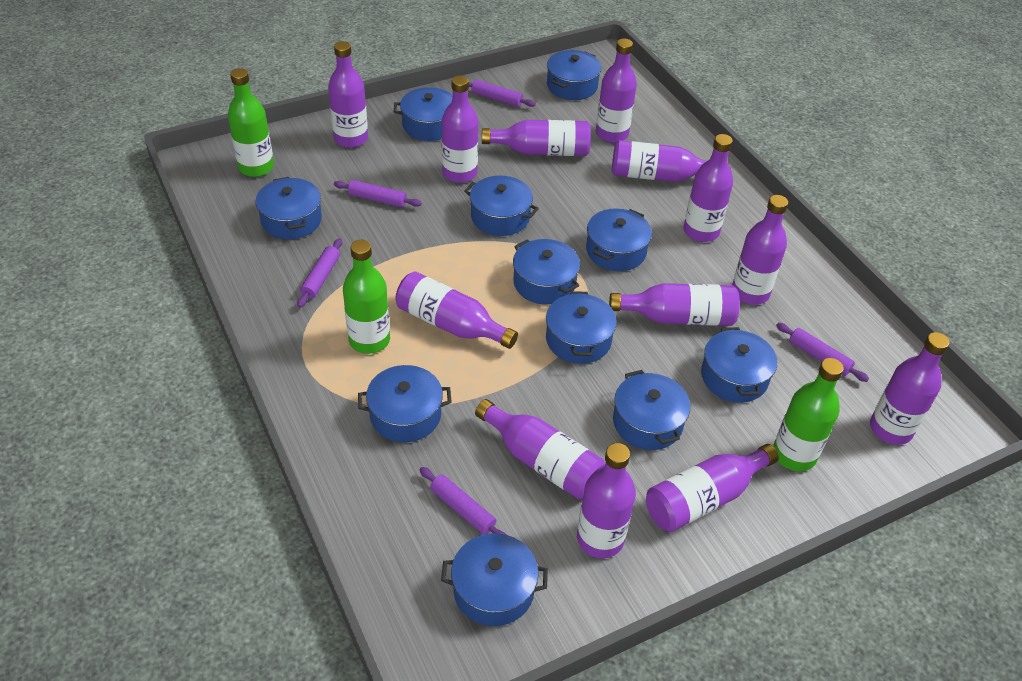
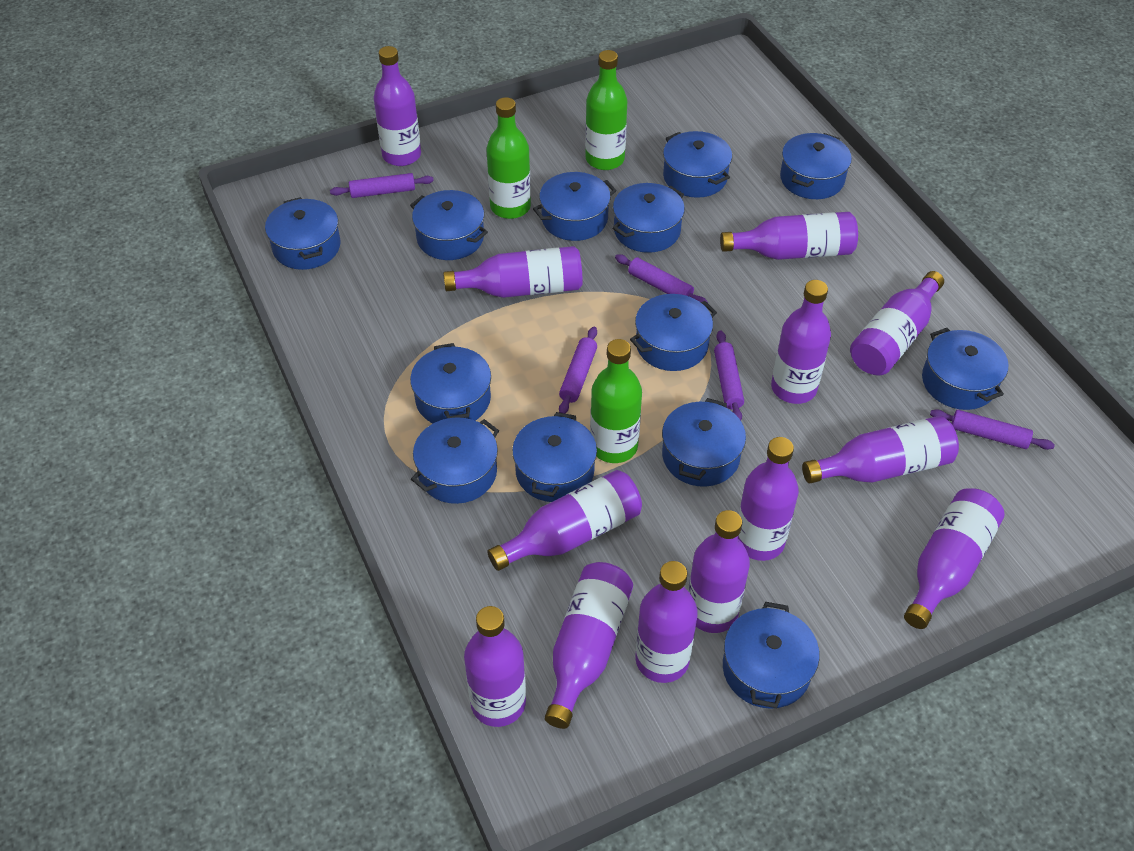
blue pot: 11 -> 13

